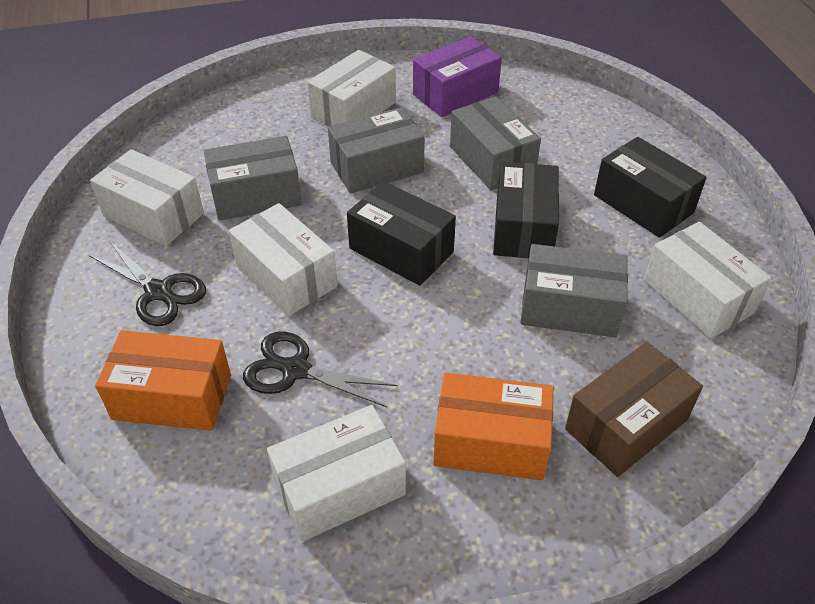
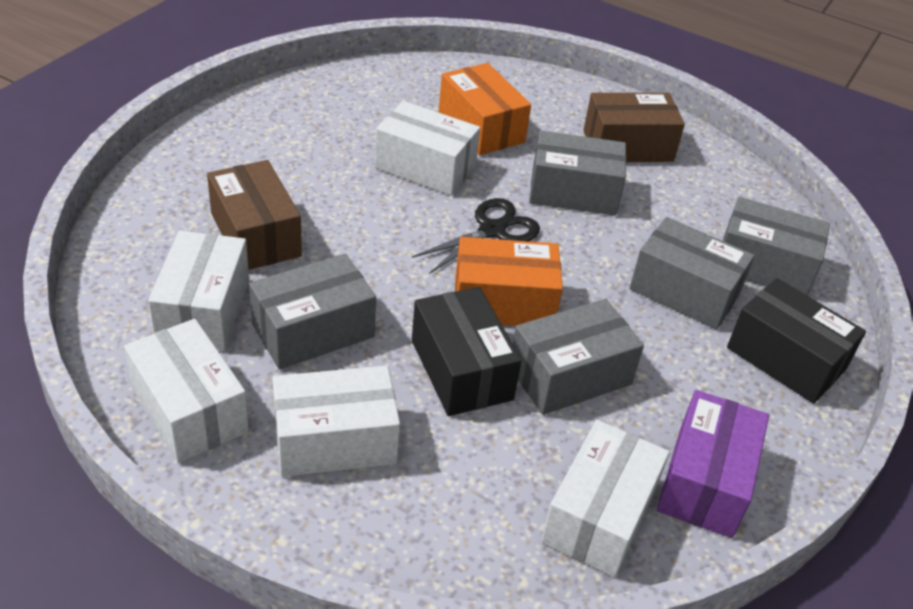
black box: 3 -> 2
black scissors: 2 -> 1
brown box: 1 -> 2
grey box: 4 -> 5

